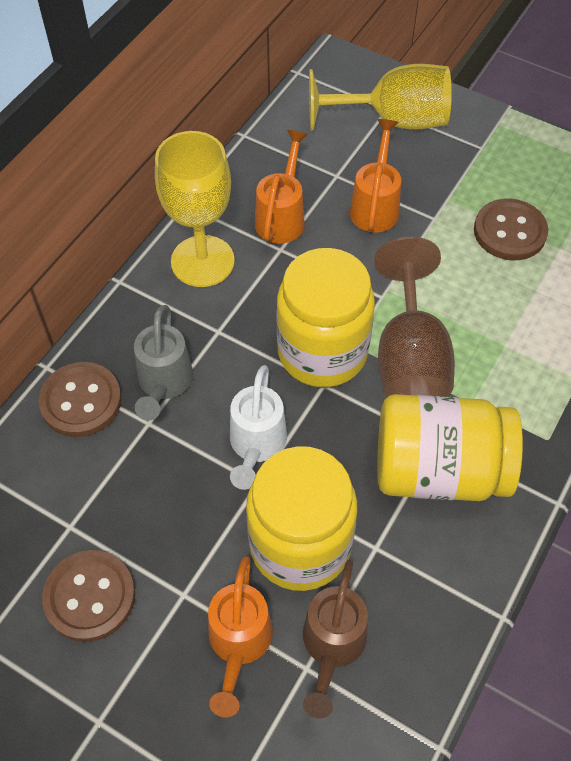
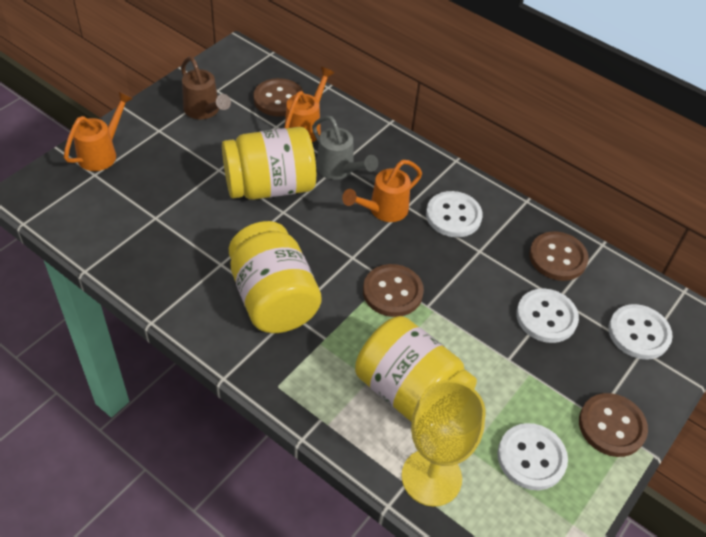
brown button: 3 -> 4
brown goblet: 1 -> 0
white button: 0 -> 4
white watering can: 1 -> 0
yellow goblet: 2 -> 1

